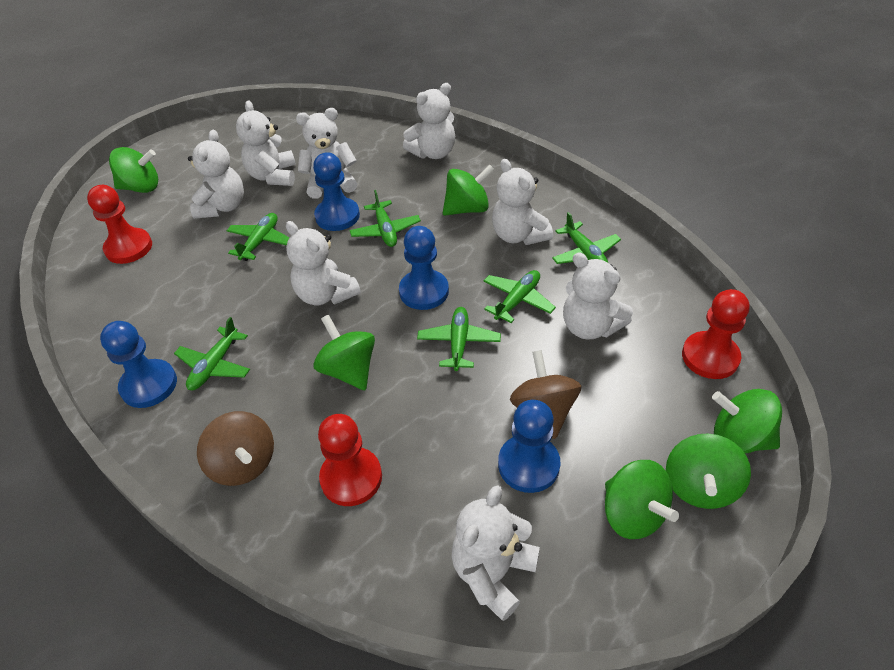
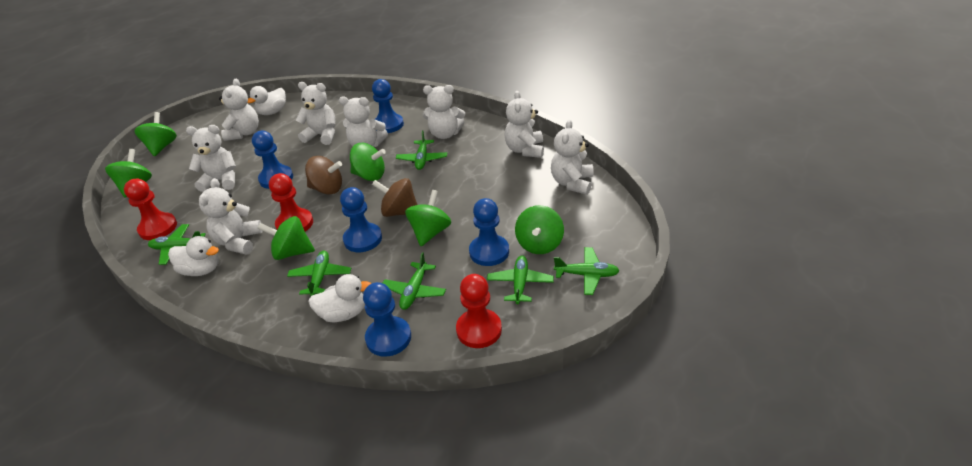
blue pawn: 4 -> 5
white duck: 0 -> 3

